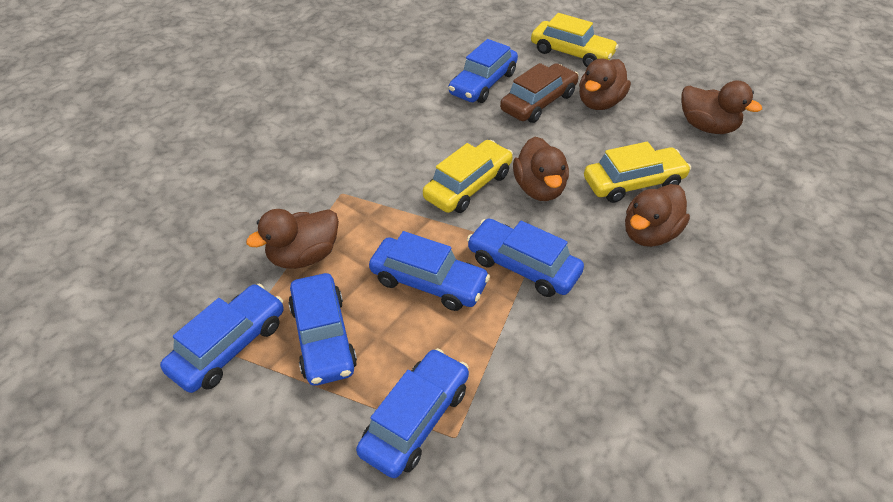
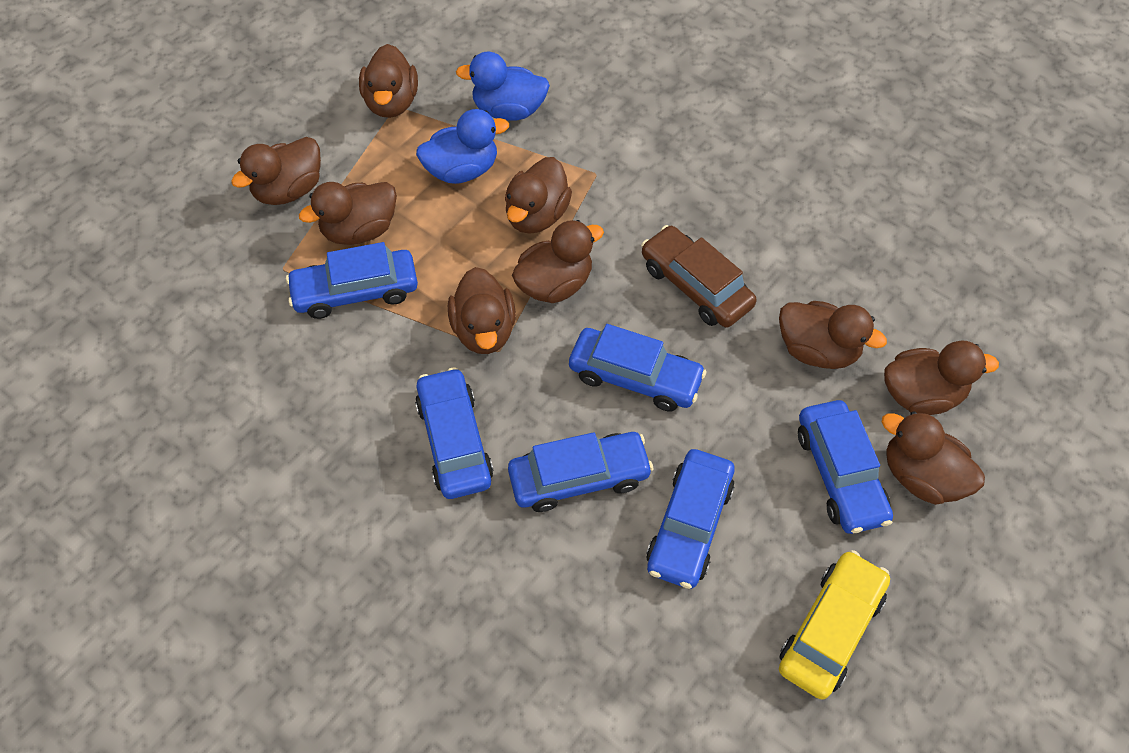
blue duck: 0 -> 2
brown duck: 5 -> 9
yellow car: 3 -> 1

